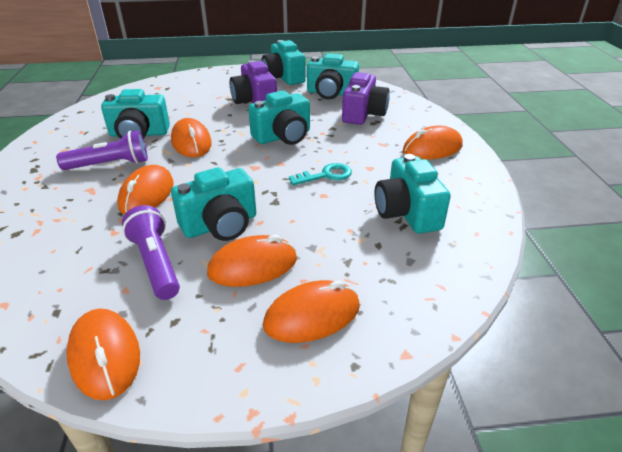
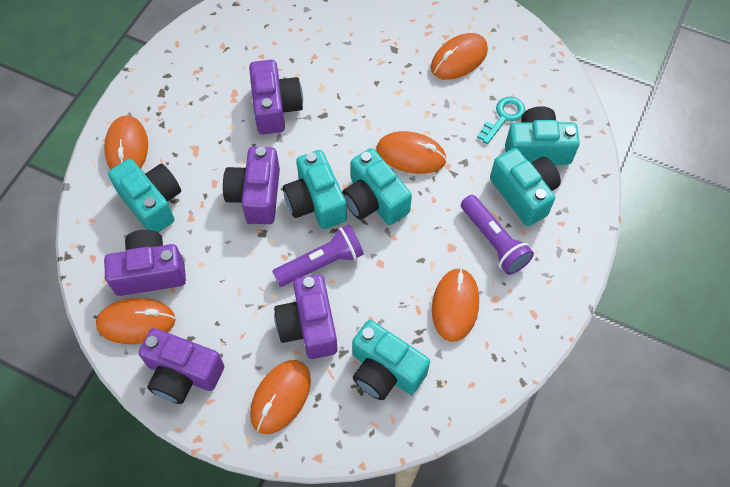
purple camera: 2 -> 5

